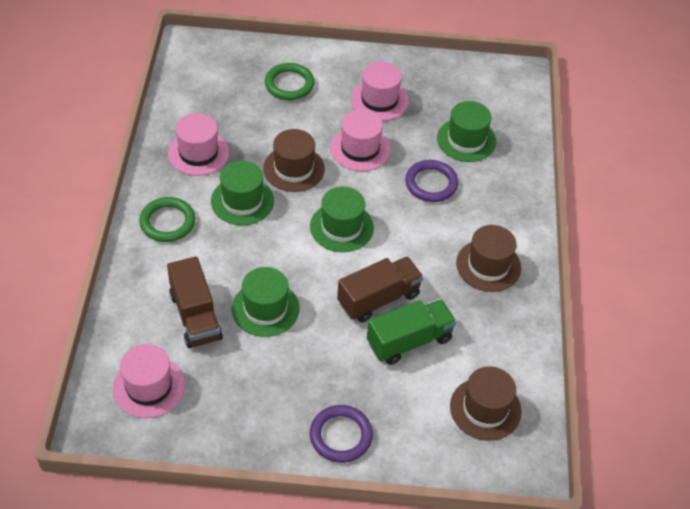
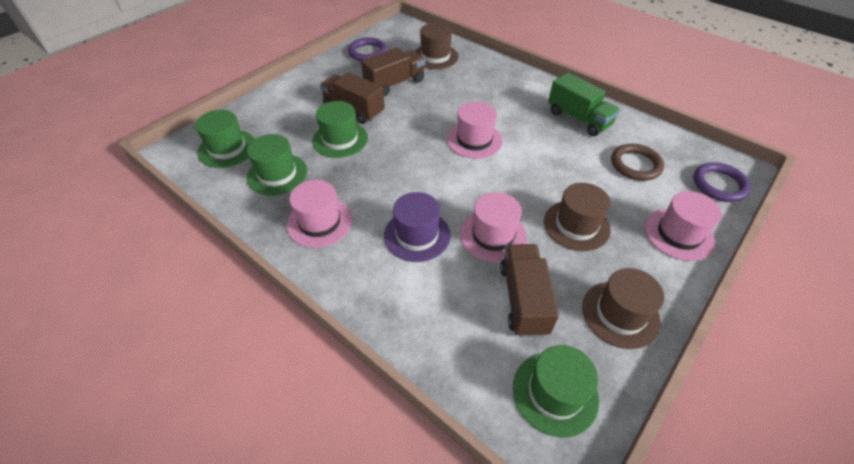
brown ring: 0 -> 1
brown truck: 2 -> 3
green ring: 2 -> 0
purple hat: 0 -> 1

